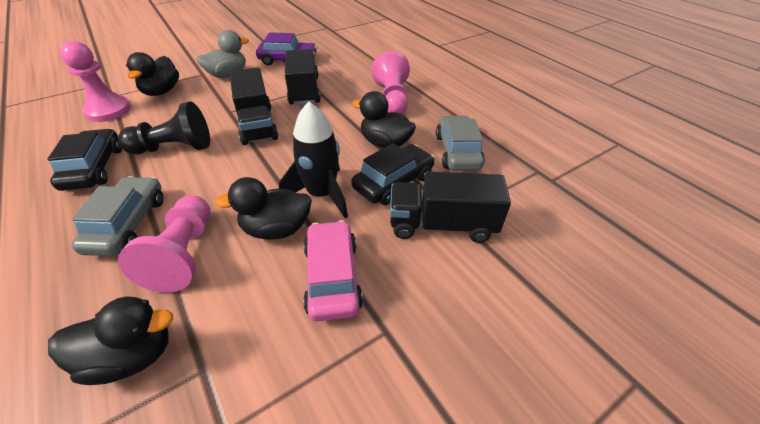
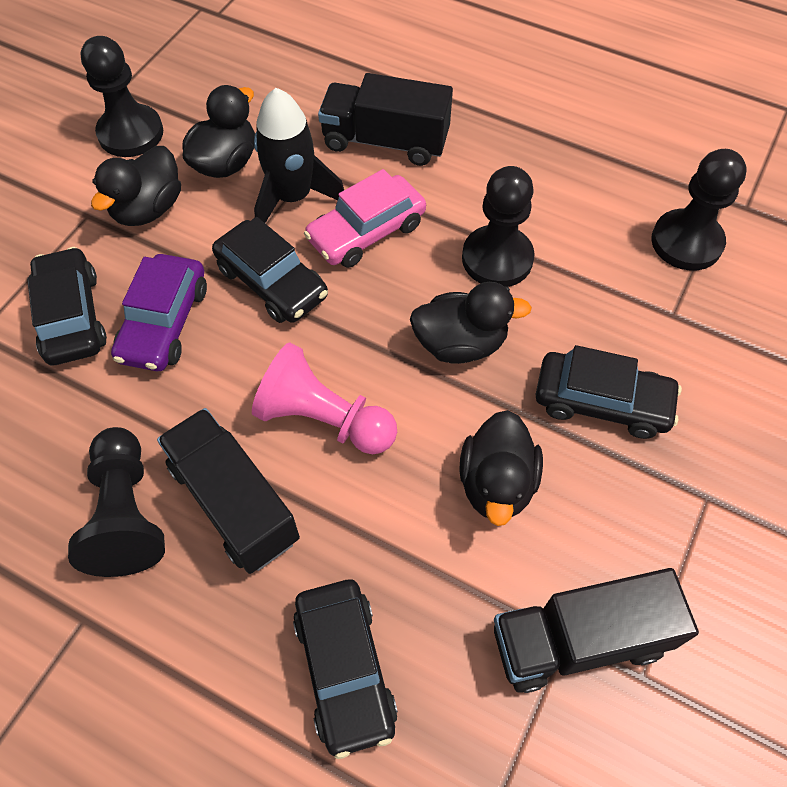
black car: 2 -> 4
black pawn: 1 -> 4
grey car: 2 -> 0
grey duck: 1 -> 0
pink pawn: 3 -> 1

